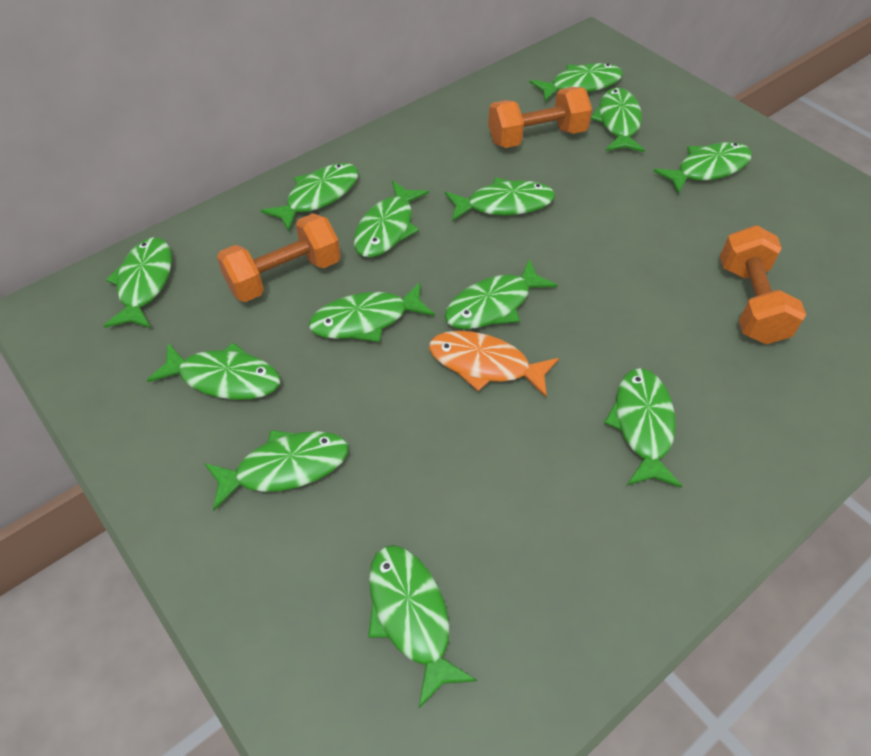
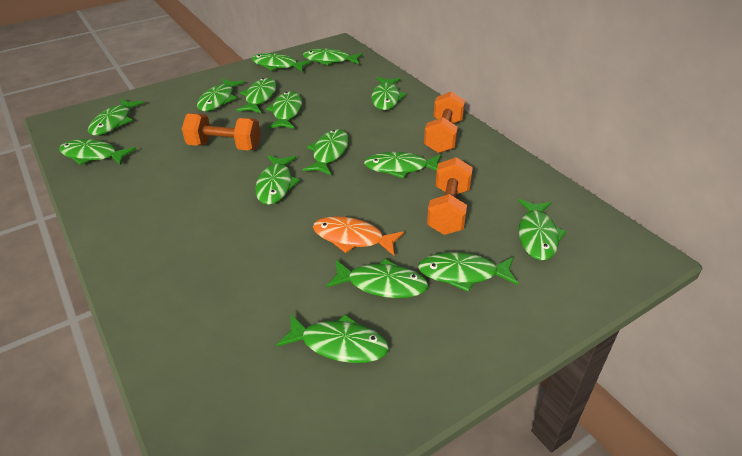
green fish: 13 -> 15

